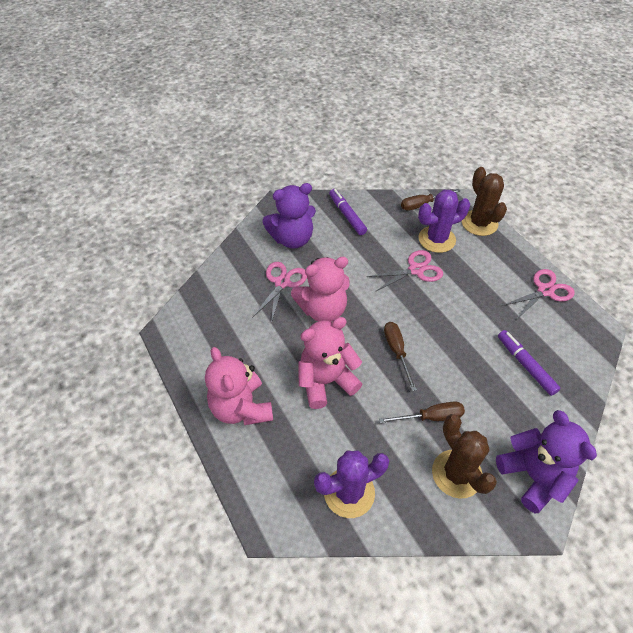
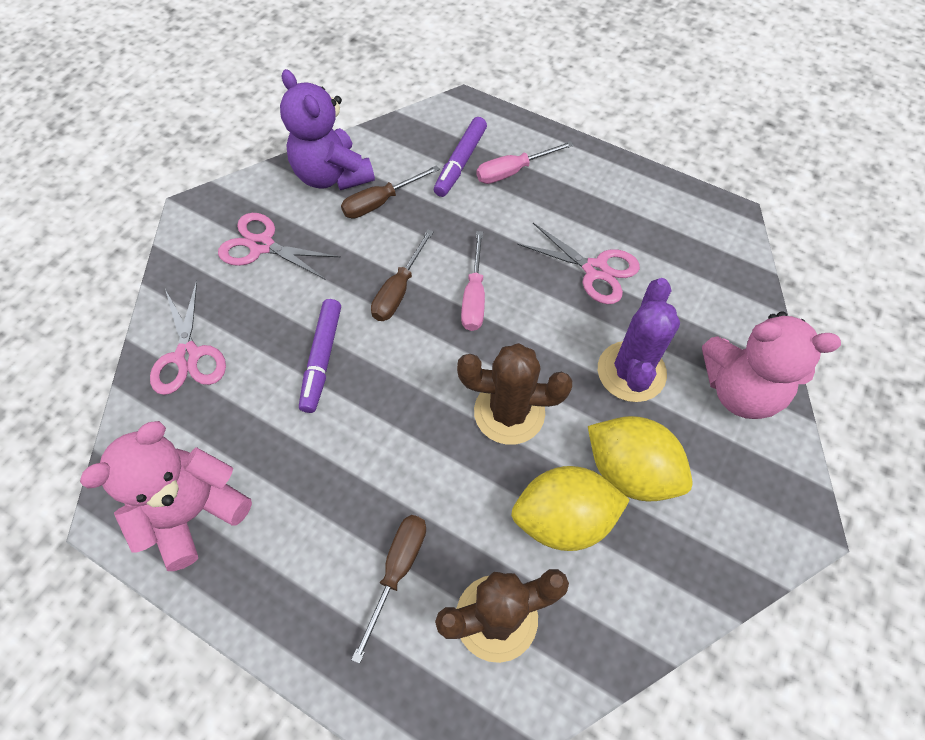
pink screwdriver: 0 -> 2
pink teddy bear: 3 -> 2
purple cactus: 2 -> 1
purple teddy bear: 2 -> 1
yellow lemon: 0 -> 2

